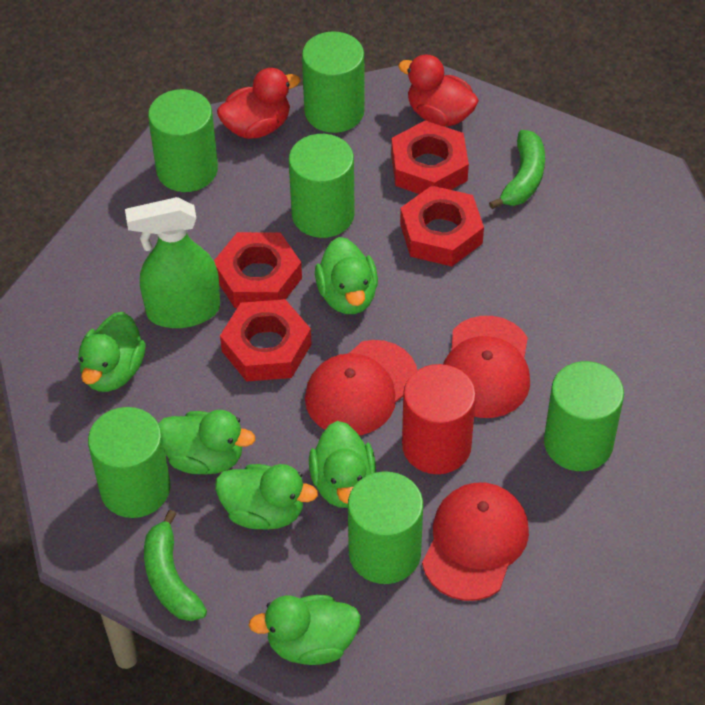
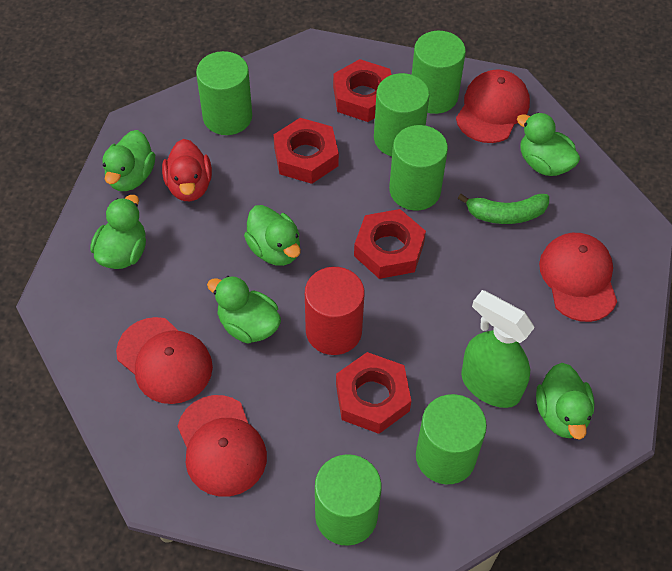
green banana: 2 -> 1
red cap: 3 -> 4
red duck: 2 -> 1

